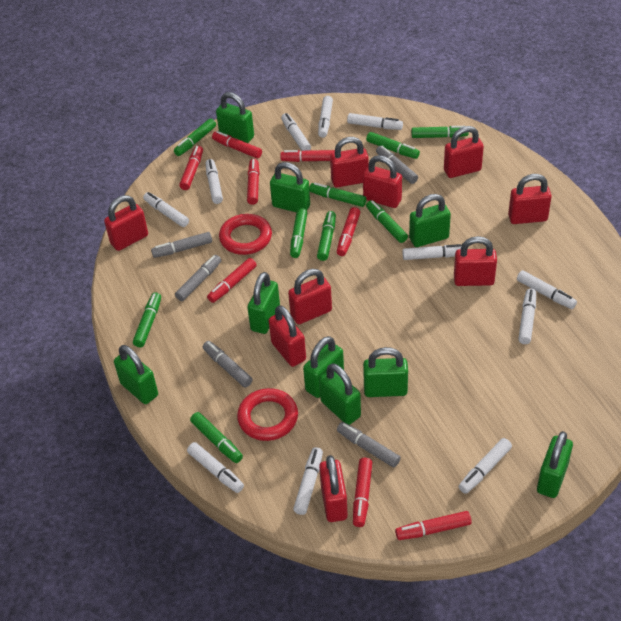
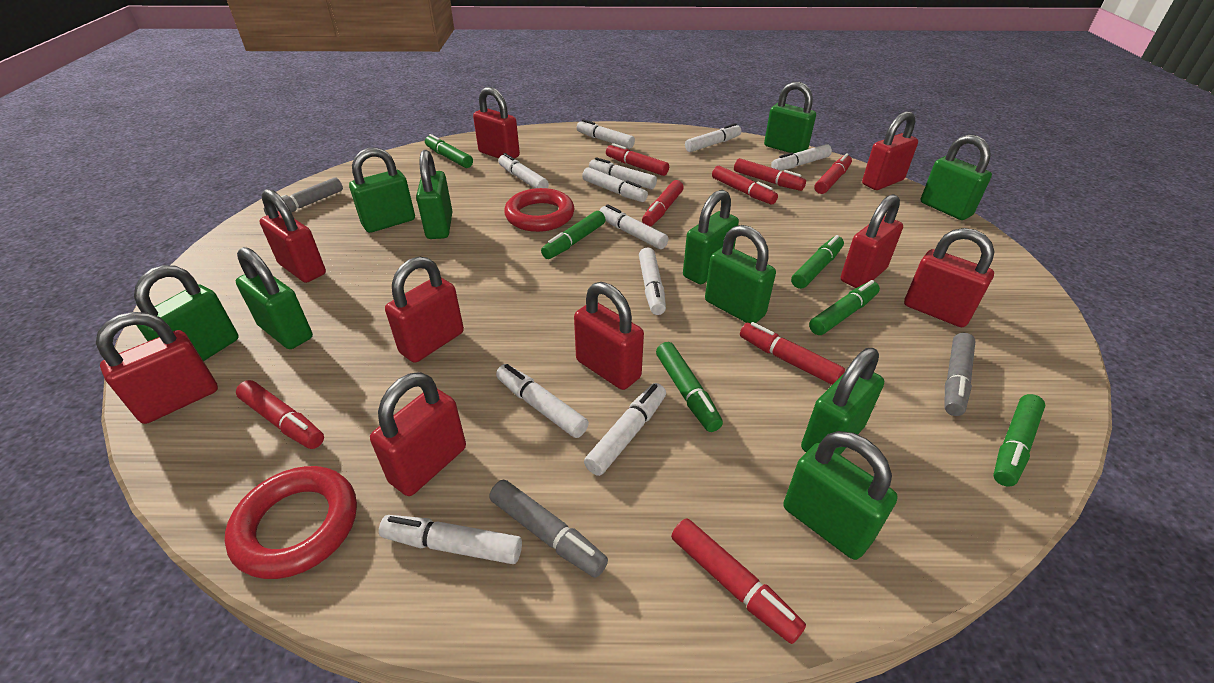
green marker: 9 -> 6
green padlock: 9 -> 10
grey marker: 5 -> 3

